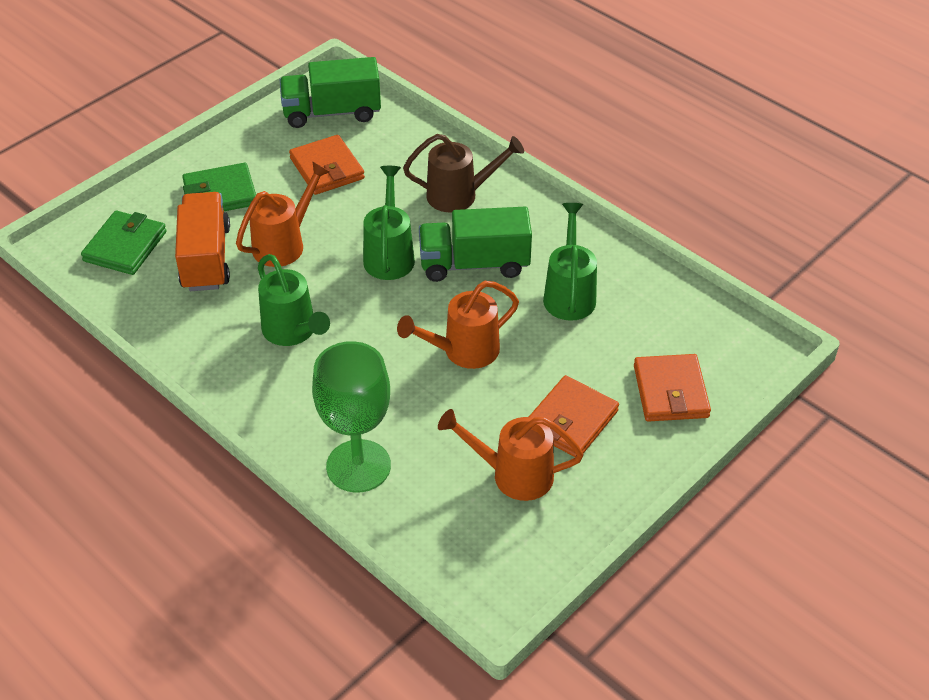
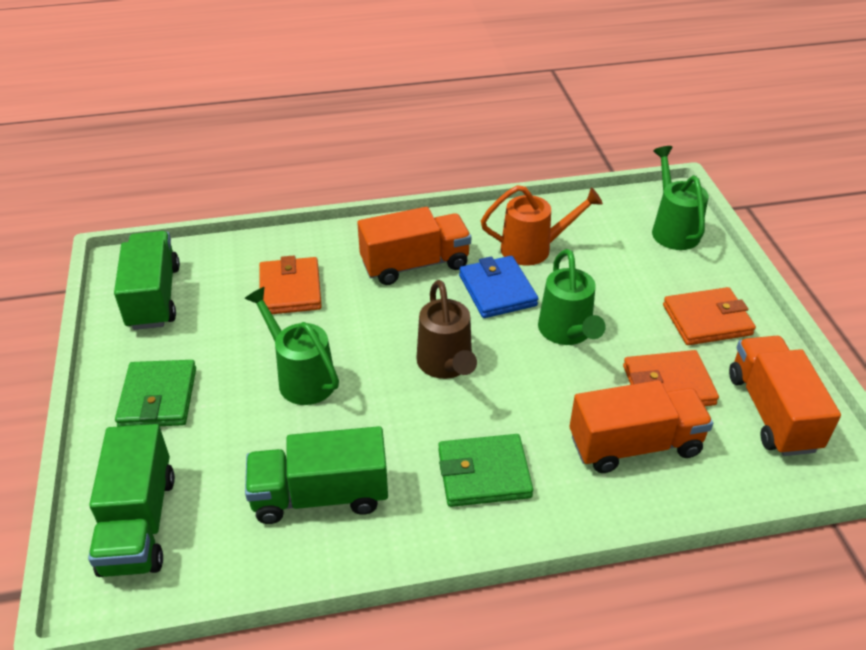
blue wallet: 0 -> 1
green goblet: 1 -> 0
green truck: 2 -> 3
orange truck: 1 -> 3
orange watering can: 3 -> 1

